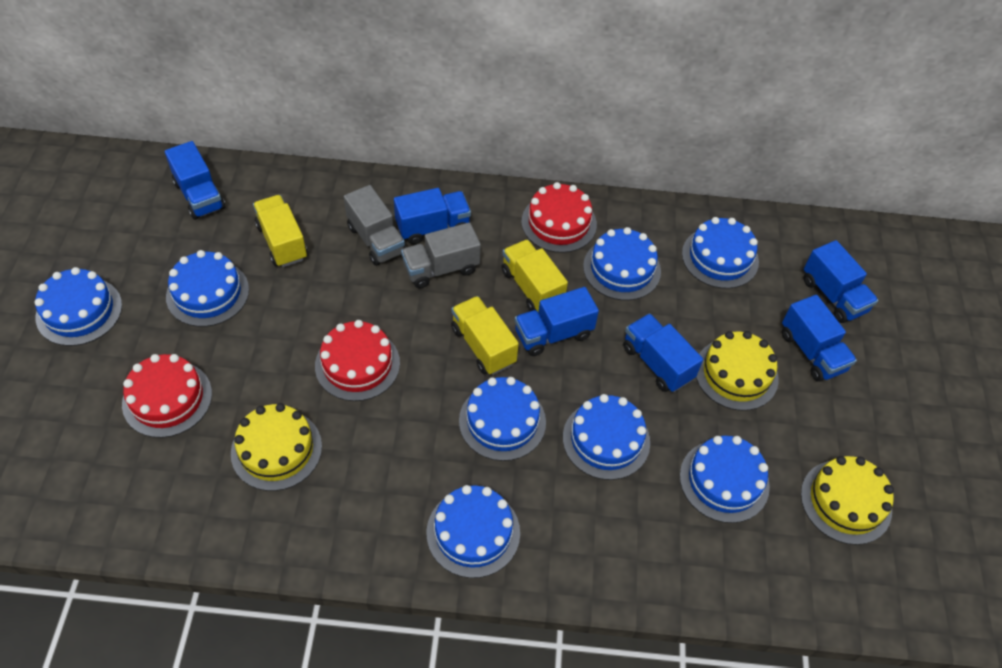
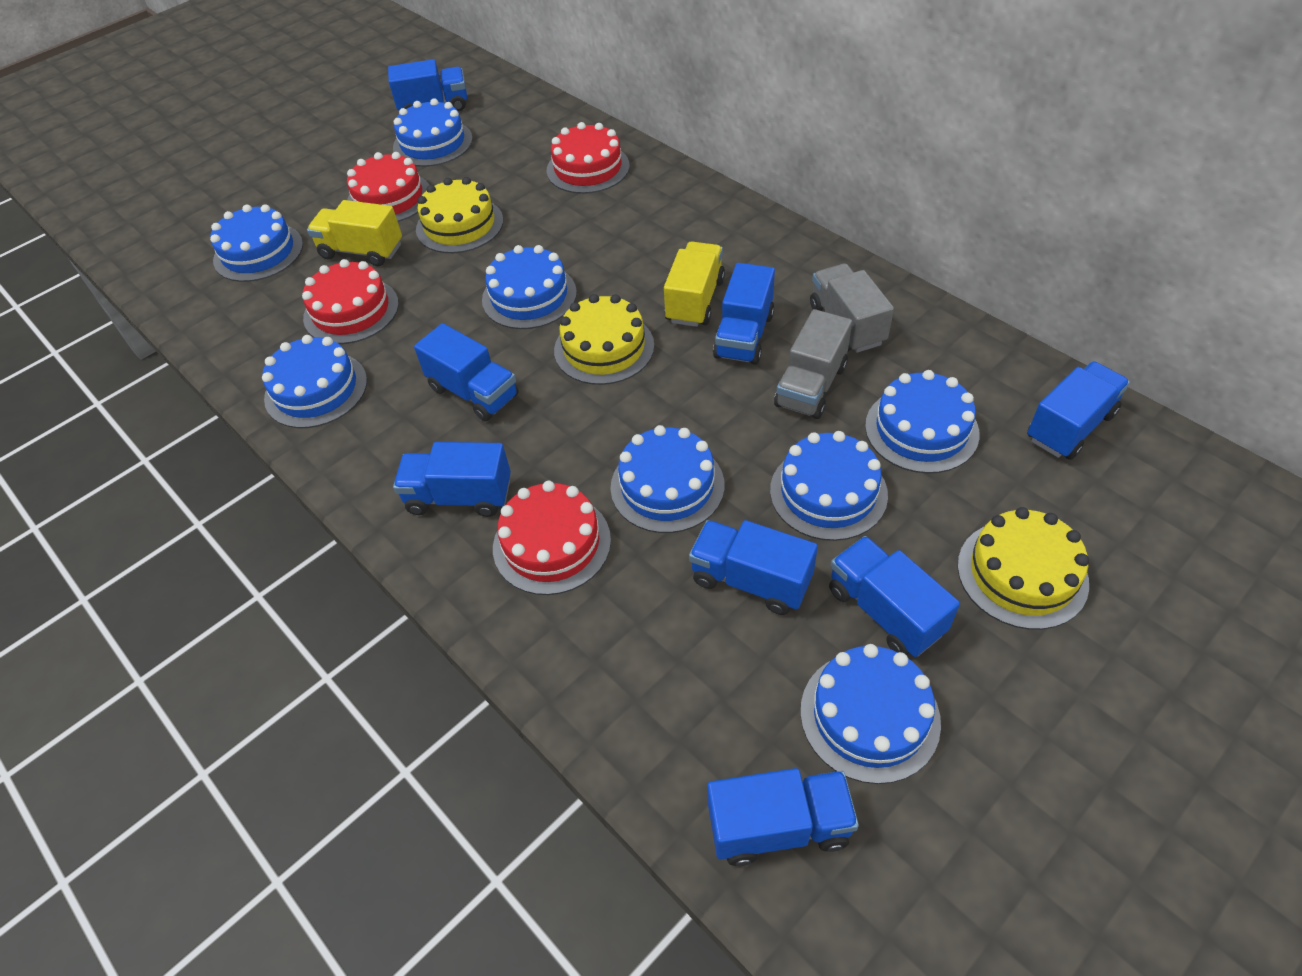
blue truck: 6 -> 8
red cake: 3 -> 4
yellow truck: 3 -> 2

